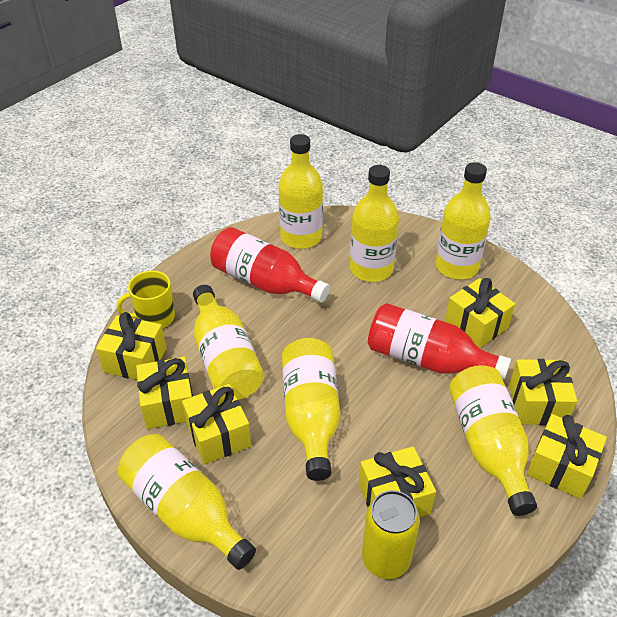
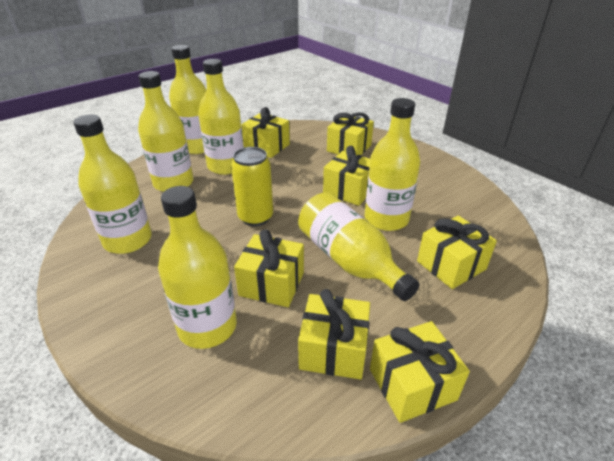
red bottle: 2 -> 0
yellow mug: 1 -> 0

